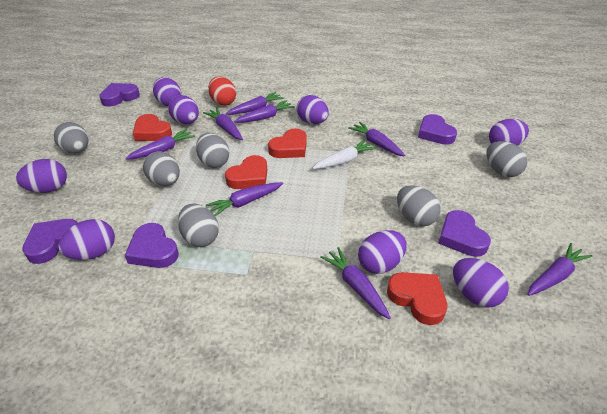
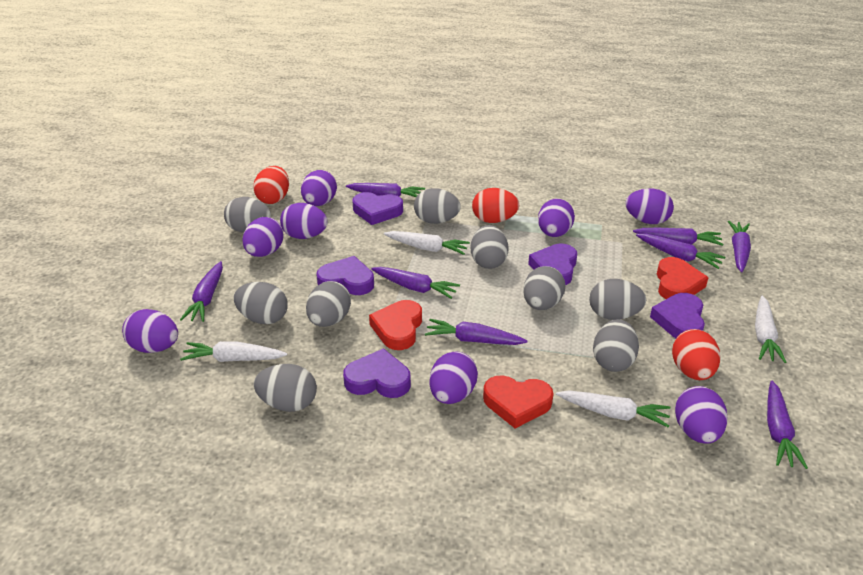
grey egg: 6 -> 9
red egg: 1 -> 3
red heart: 4 -> 3
white carrot: 1 -> 4

